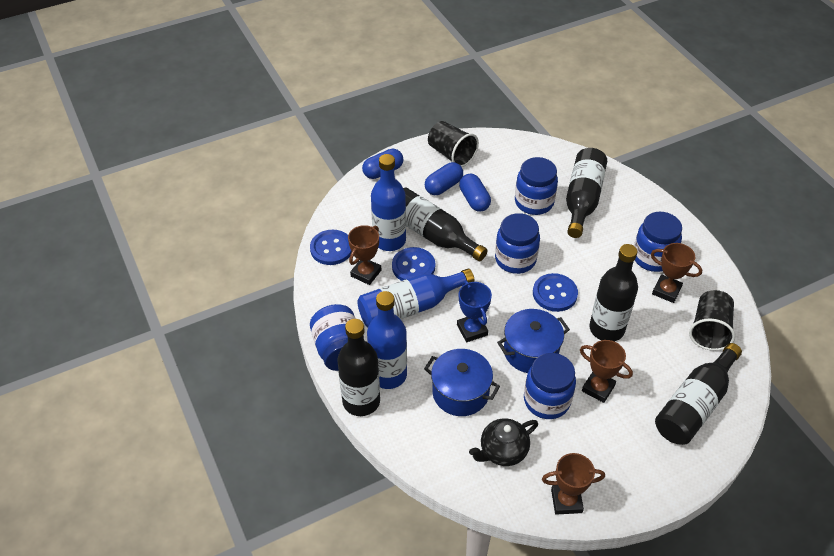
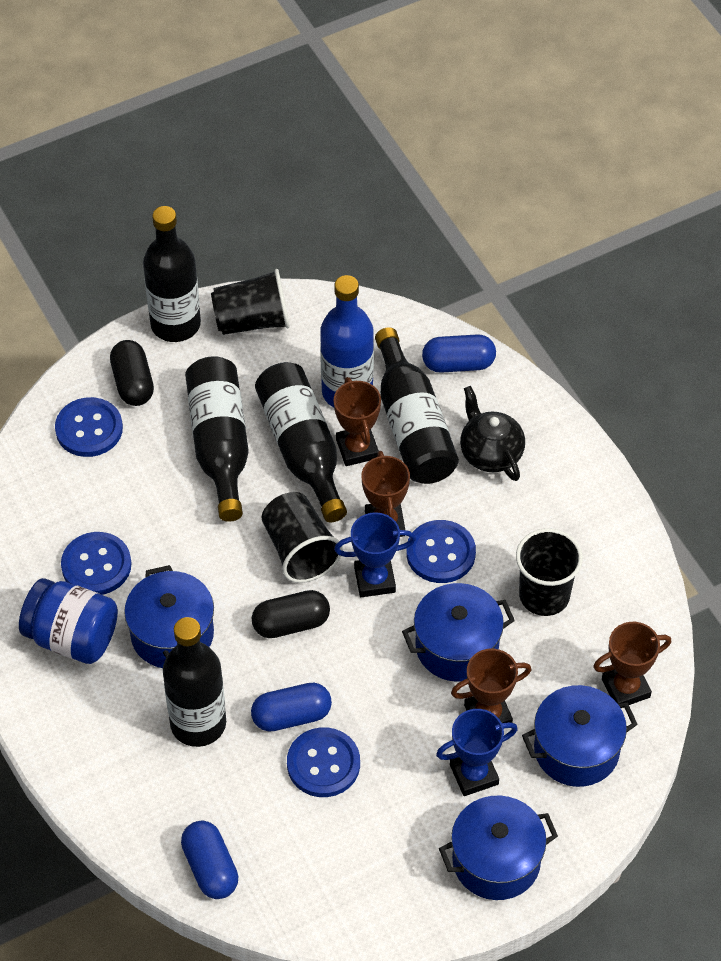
black capsule: 0 -> 2
black cup: 2 -> 3
blue bottle: 3 -> 1
blue button: 3 -> 4
blue jar: 5 -> 1
blue pot: 2 -> 4
blue trophy: 1 -> 2

